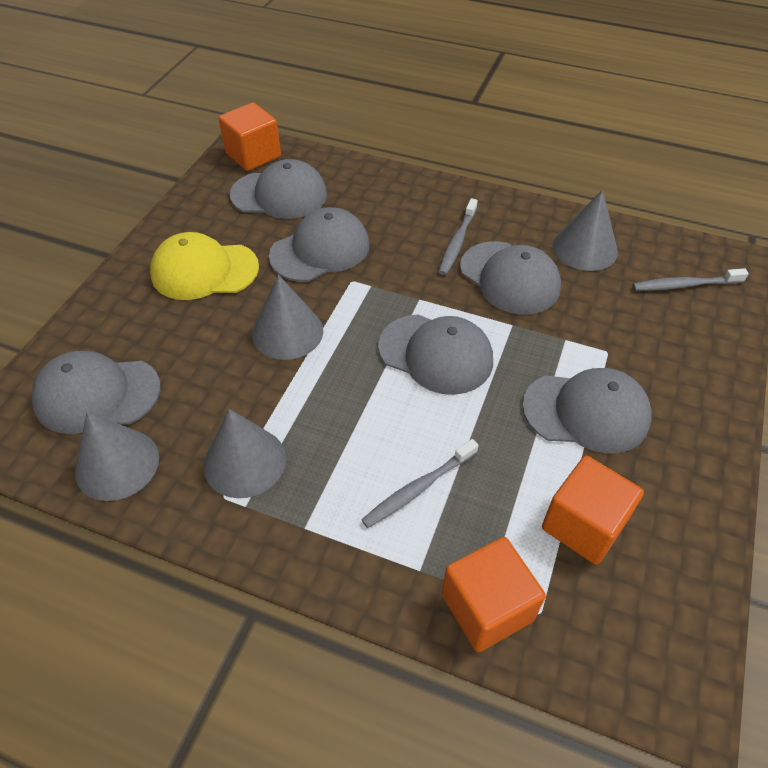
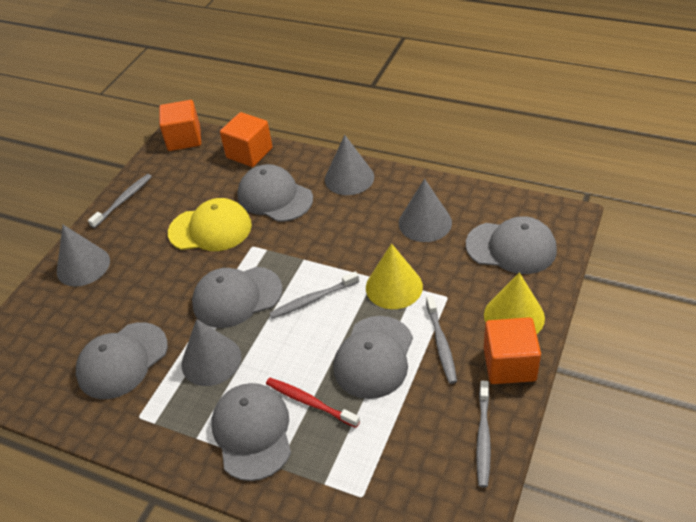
grey toothbrush: 3 -> 4
red toothbrush: 0 -> 1
yellow cone: 0 -> 2

